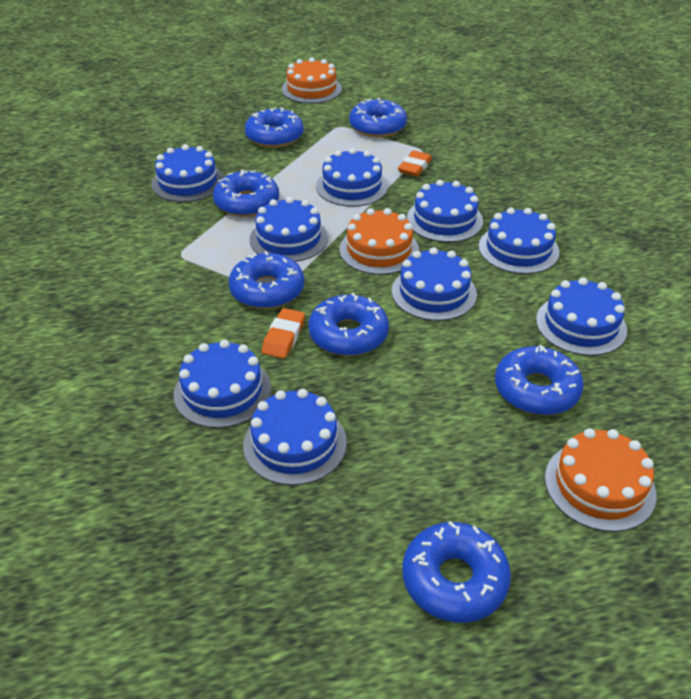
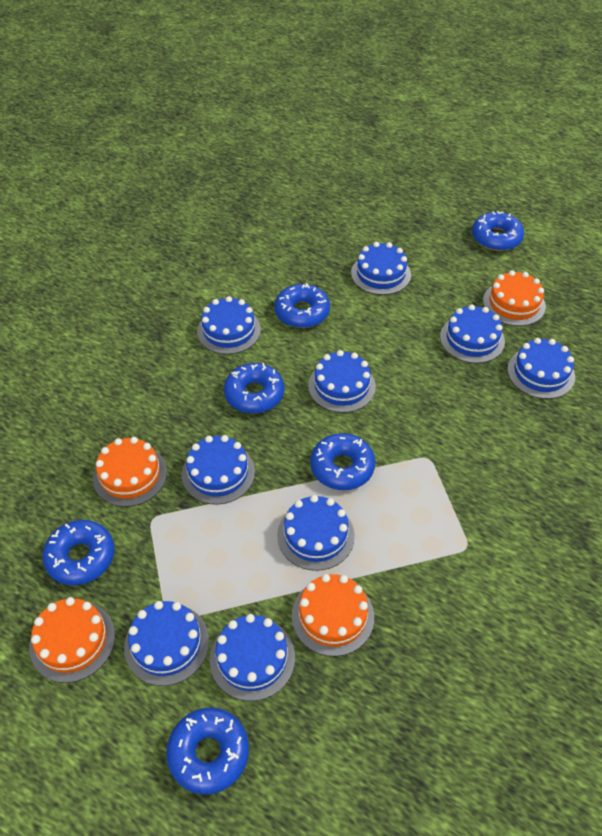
blue donut: 7 -> 6
orange cake: 3 -> 4
orange eraser: 2 -> 0

